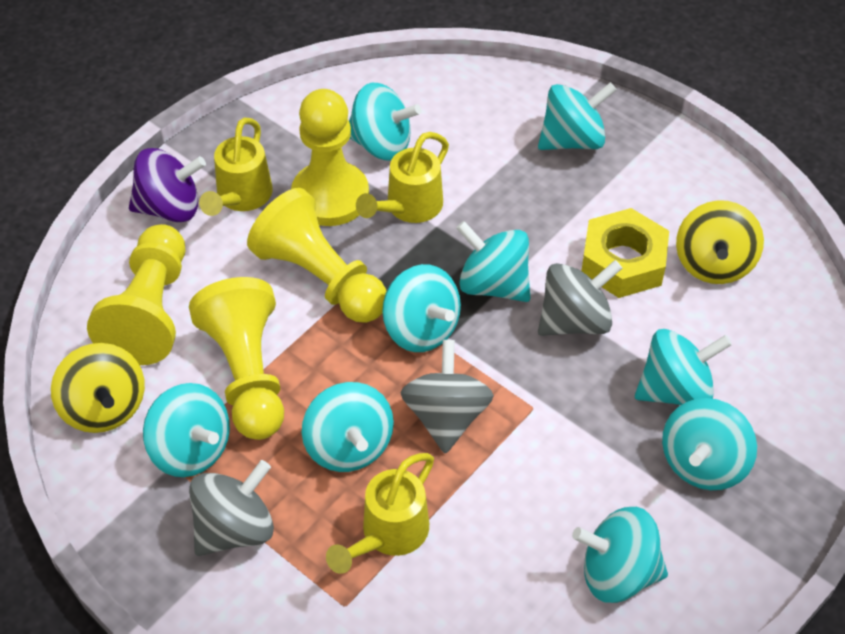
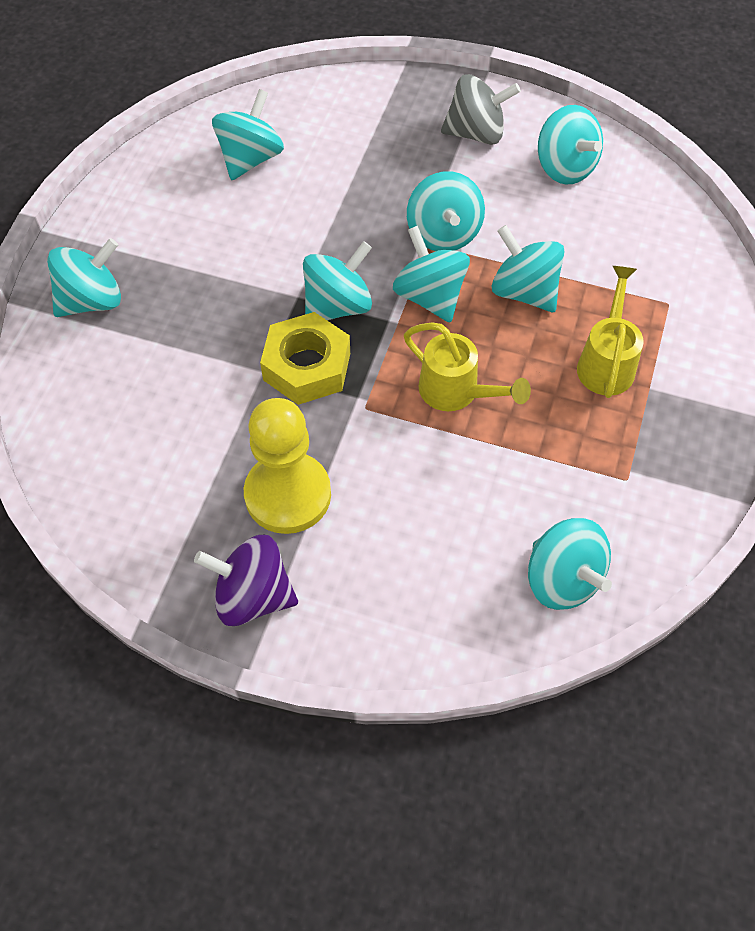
grey spinning top: 3 -> 1
turquoise spinning top: 9 -> 8
yellow pawn: 4 -> 1
yellow spinning top: 2 -> 0
yellow watering can: 3 -> 2

